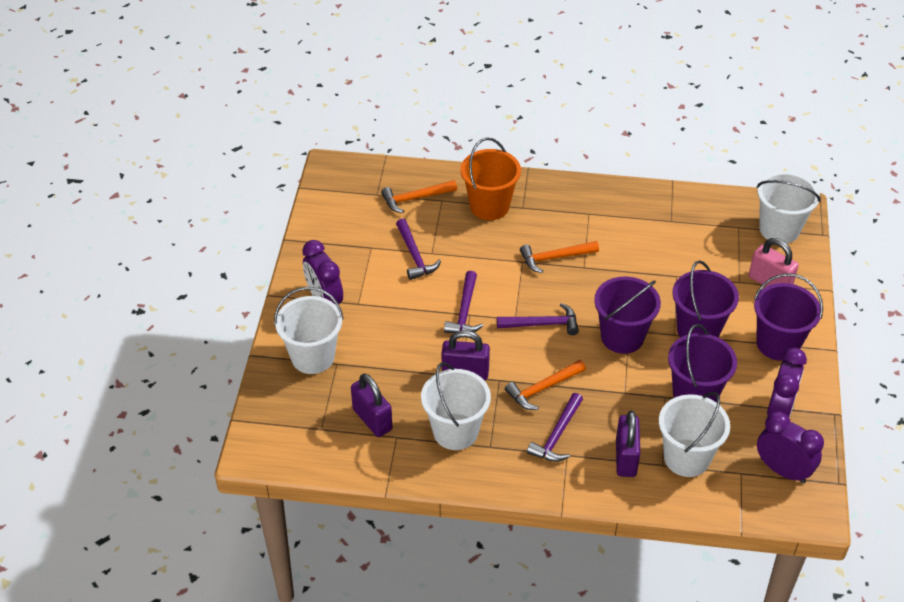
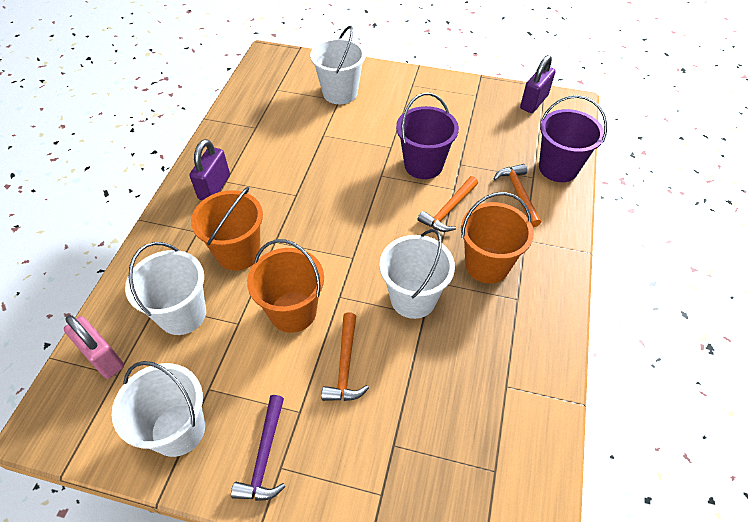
orange bucket: 1 -> 3
purple bucket: 4 -> 2
purple clock: 3 -> 0
purple hammer: 4 -> 1
purple padlock: 3 -> 2

